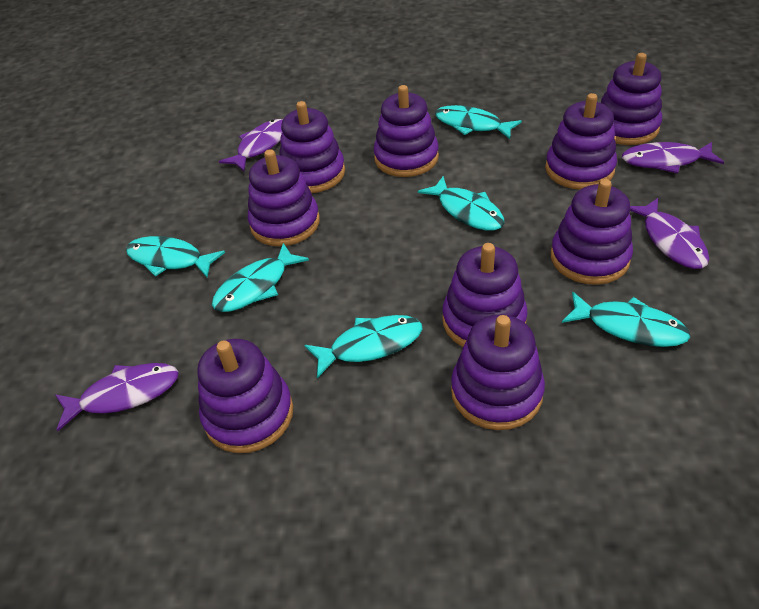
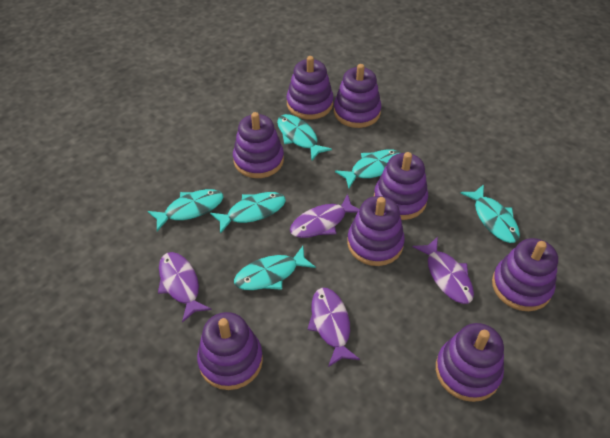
purple stacking toy: 9 -> 8

